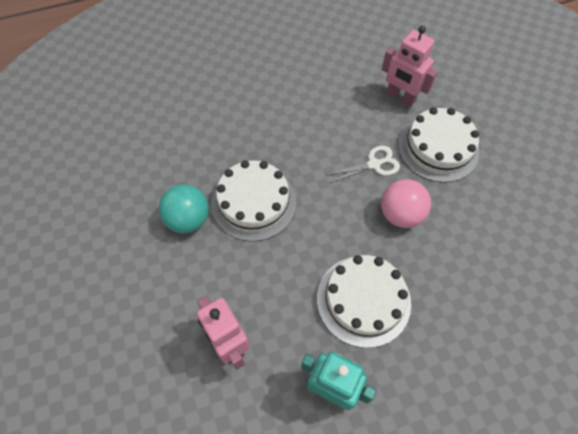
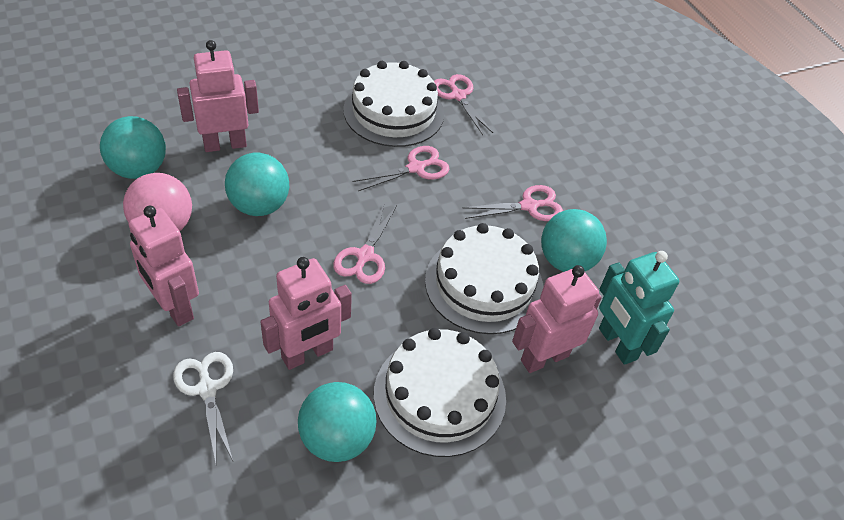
pink robot: 2 -> 4
pink scissors: 0 -> 4
turquoise ball: 1 -> 4

